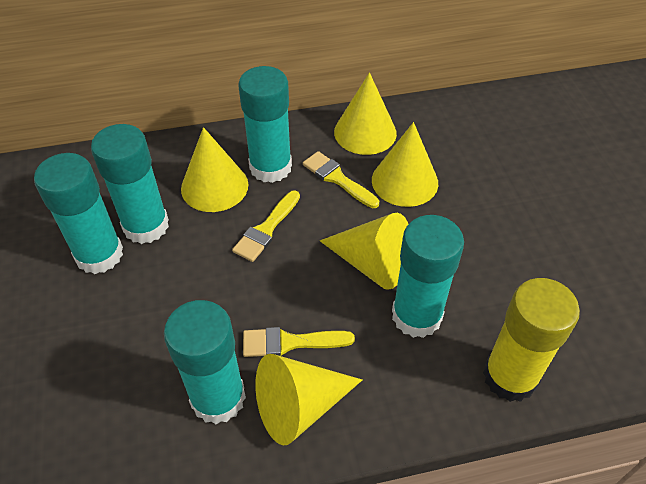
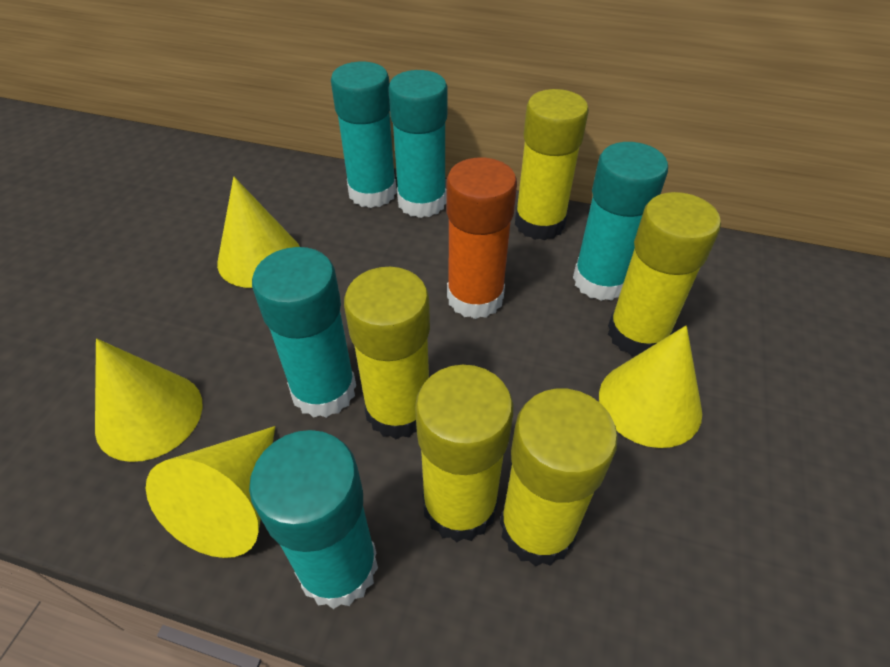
orange glue stick: 0 -> 1
yellow brush: 3 -> 0
yellow cone: 5 -> 4
yellow glue stick: 1 -> 5

